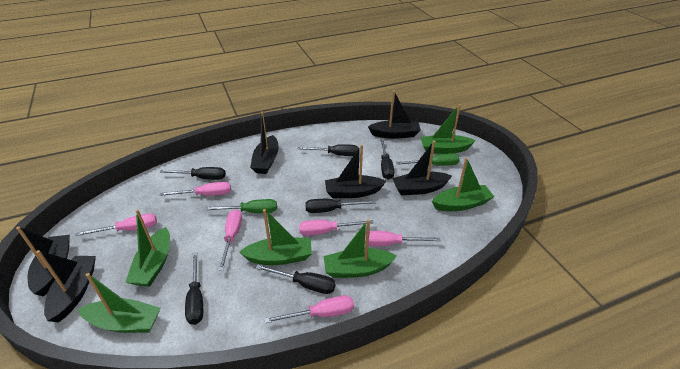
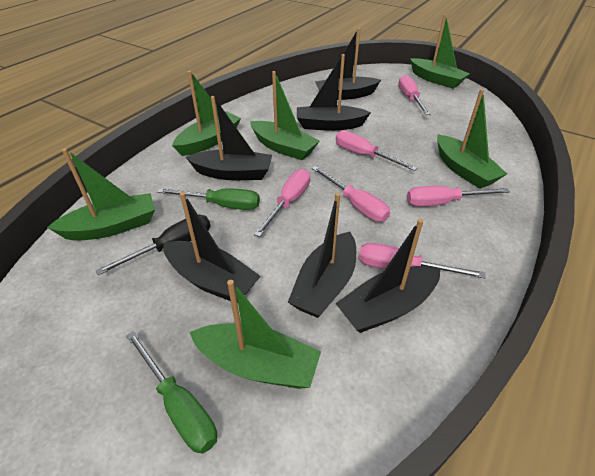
black screwdriver: 6 -> 1

